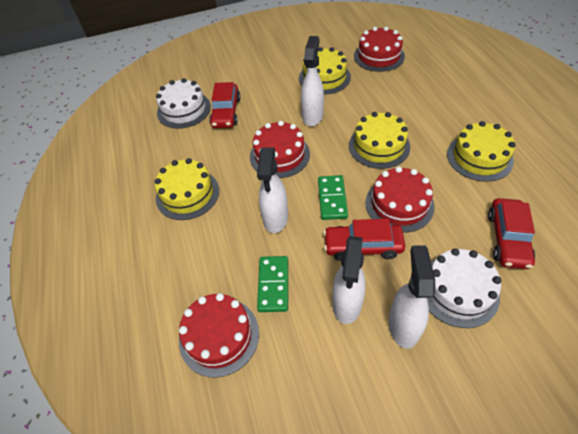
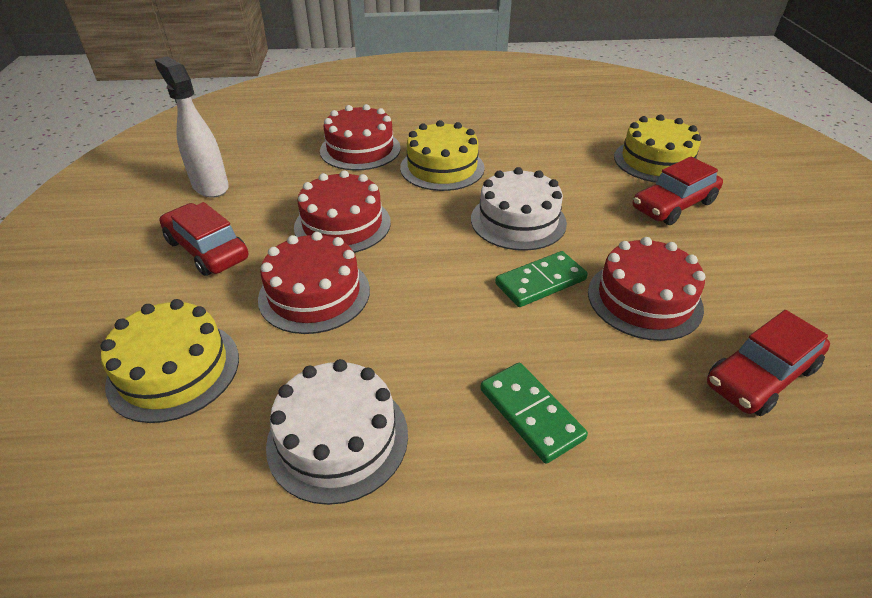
white spray bottle: 4 -> 1
yellow cake: 4 -> 3

